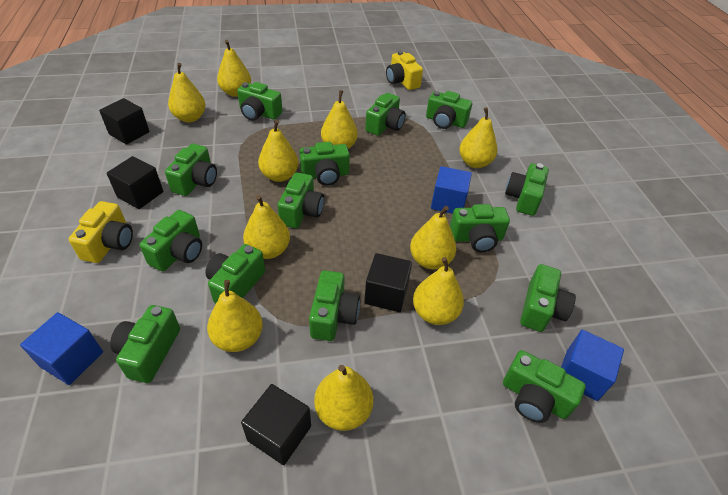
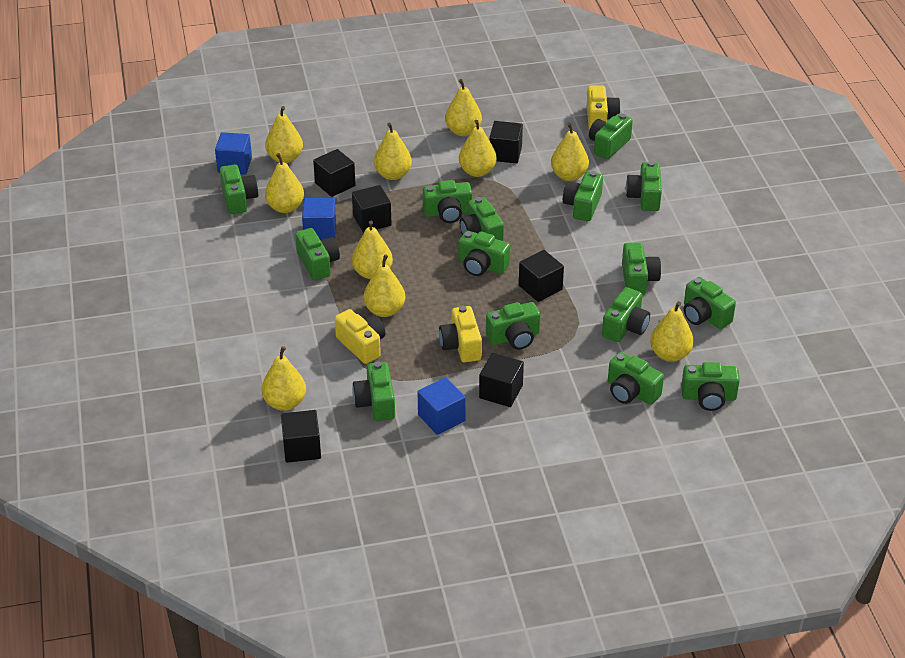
black cube: 4 -> 6
green camera: 14 -> 15
yellow camera: 2 -> 3

